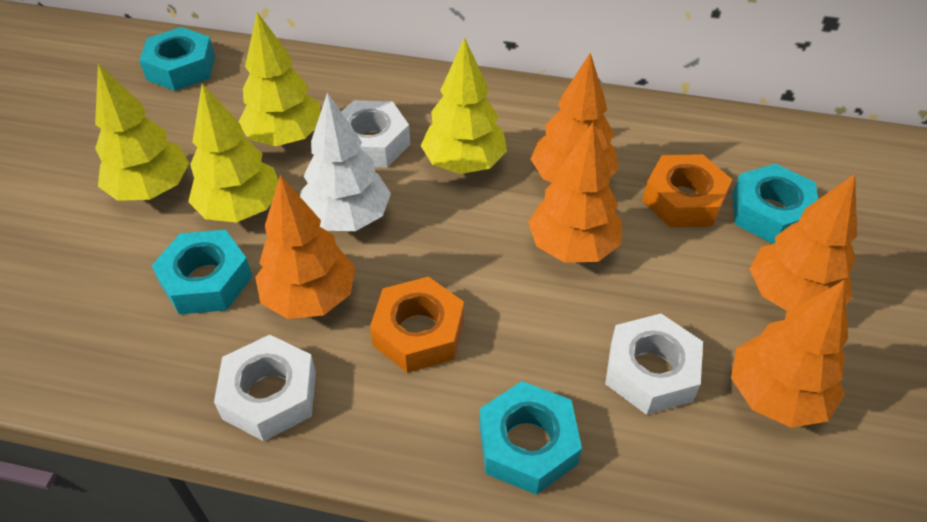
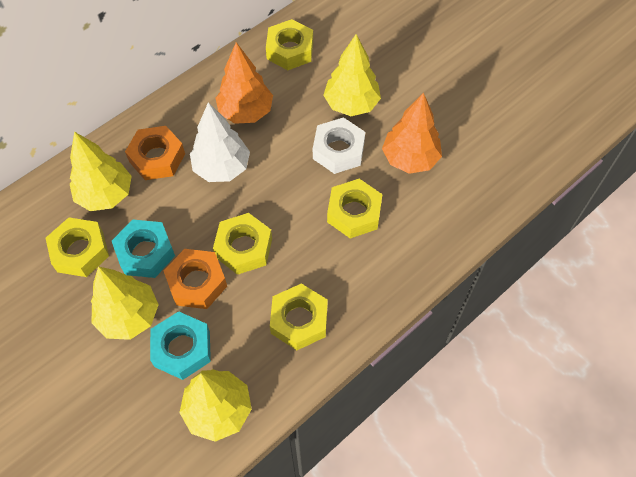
orange tree: 5 -> 2
turquoise nut: 4 -> 2
white nut: 3 -> 1
yellow nut: 0 -> 5

